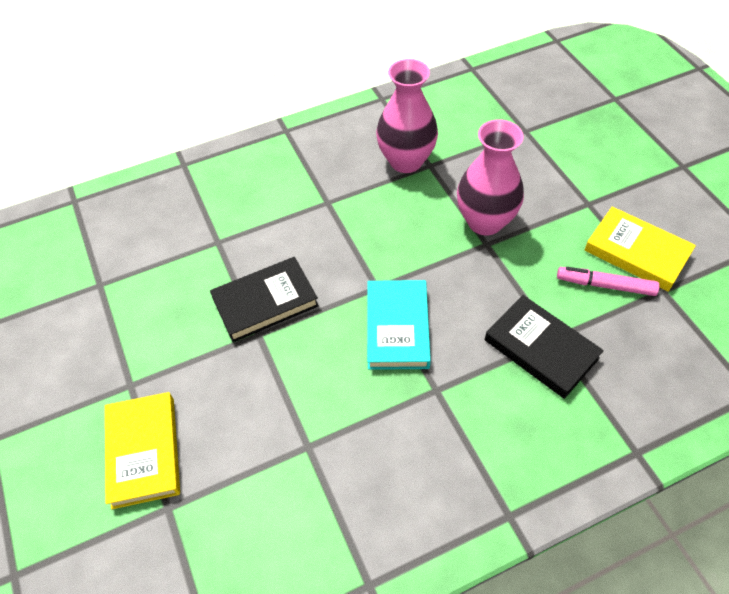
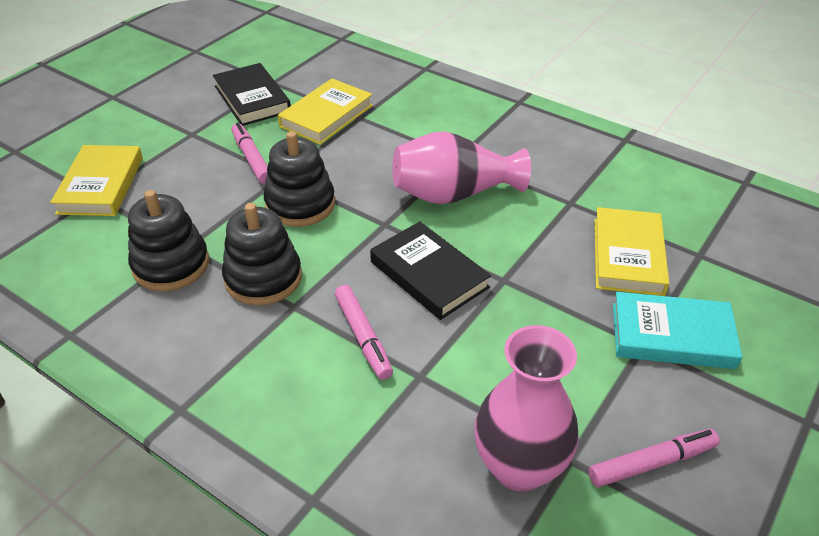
black stacking toy: 0 -> 3
pink marker: 1 -> 3
yellow book: 2 -> 3

